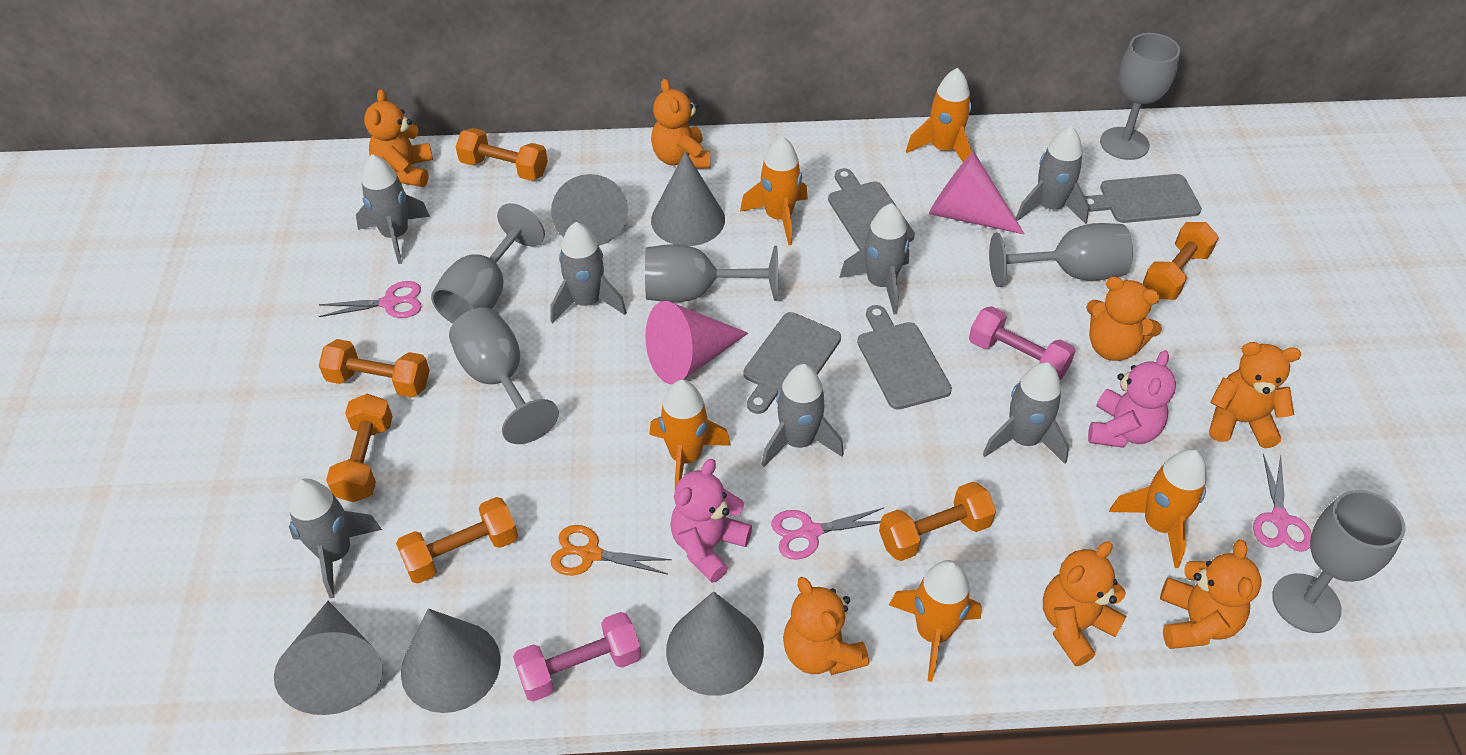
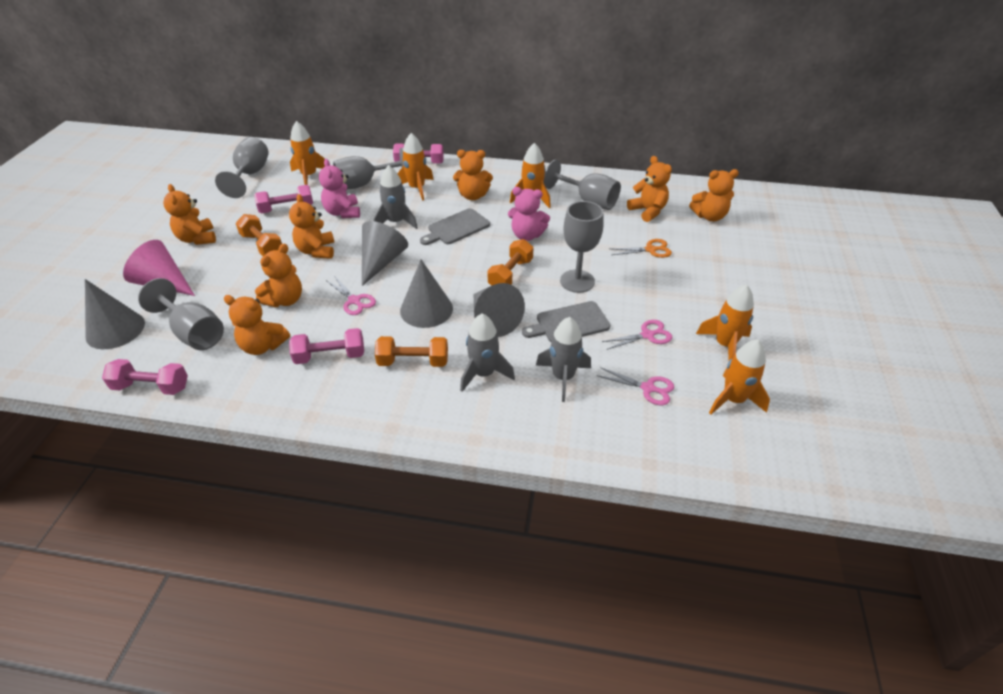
grey cone: 5 -> 4
grey cutting board: 4 -> 2
grey goblet: 6 -> 5
grey rocket: 7 -> 3
orange dumbbell: 6 -> 3
pink cone: 2 -> 1
pink dumbbell: 2 -> 4

